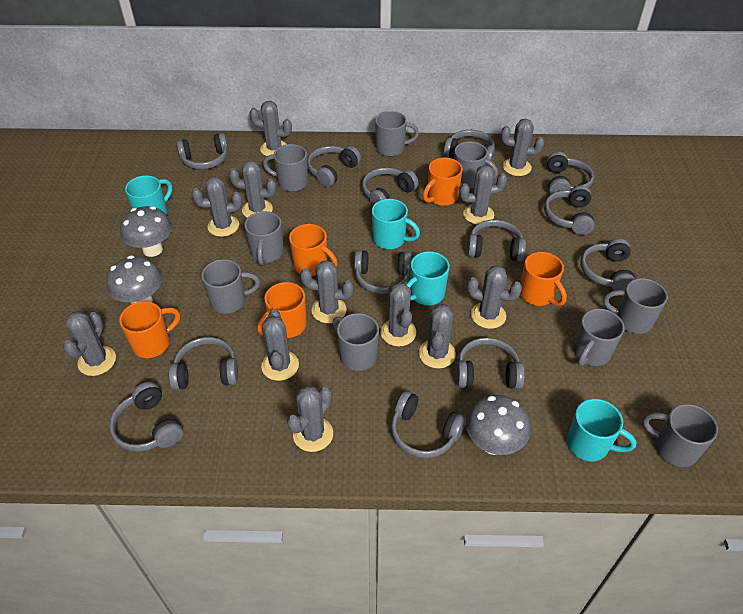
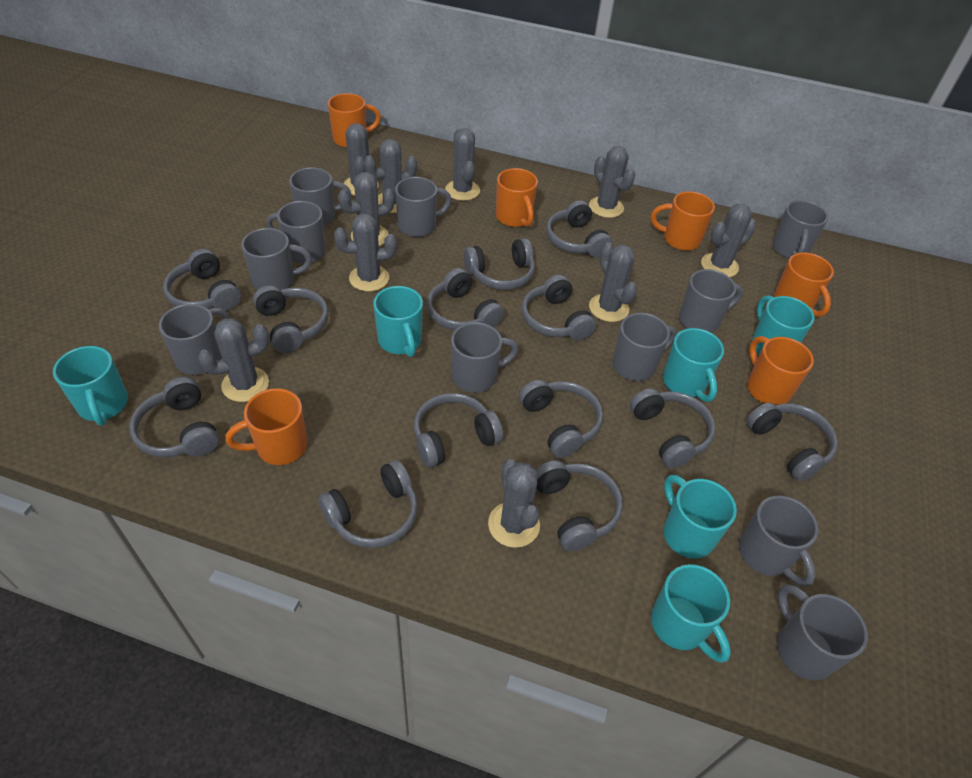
grey cactus: 12 -> 10
grey mug: 9 -> 11
grey mushroom: 3 -> 0
orange mug: 5 -> 6
turquoise mug: 4 -> 6

